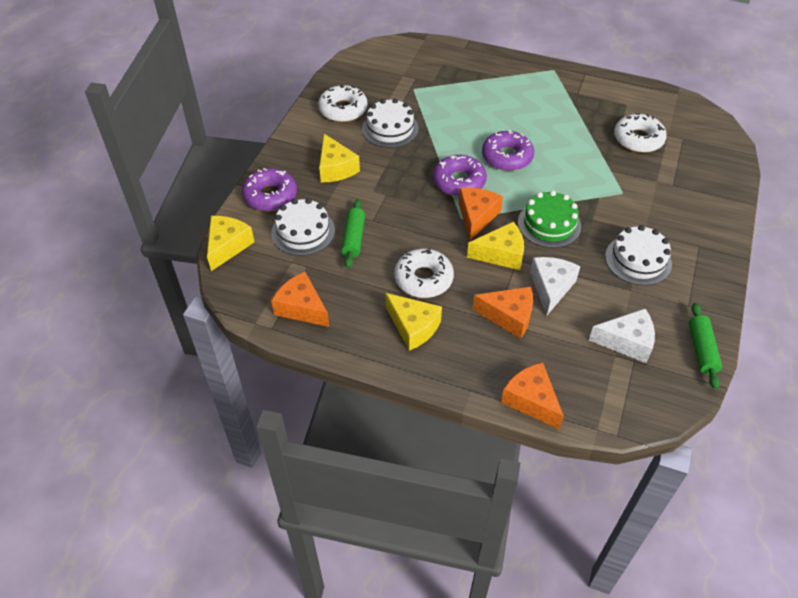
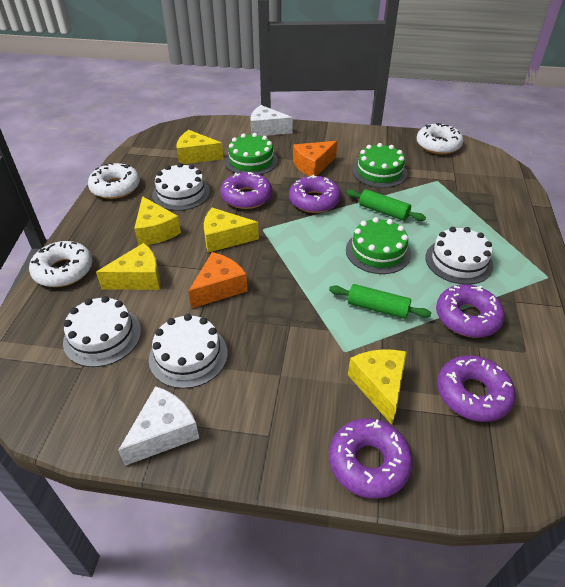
green cake: 1 -> 3
orange cheese: 4 -> 2
purple donut: 3 -> 5
white cake: 3 -> 4
yellow cheese: 4 -> 5

